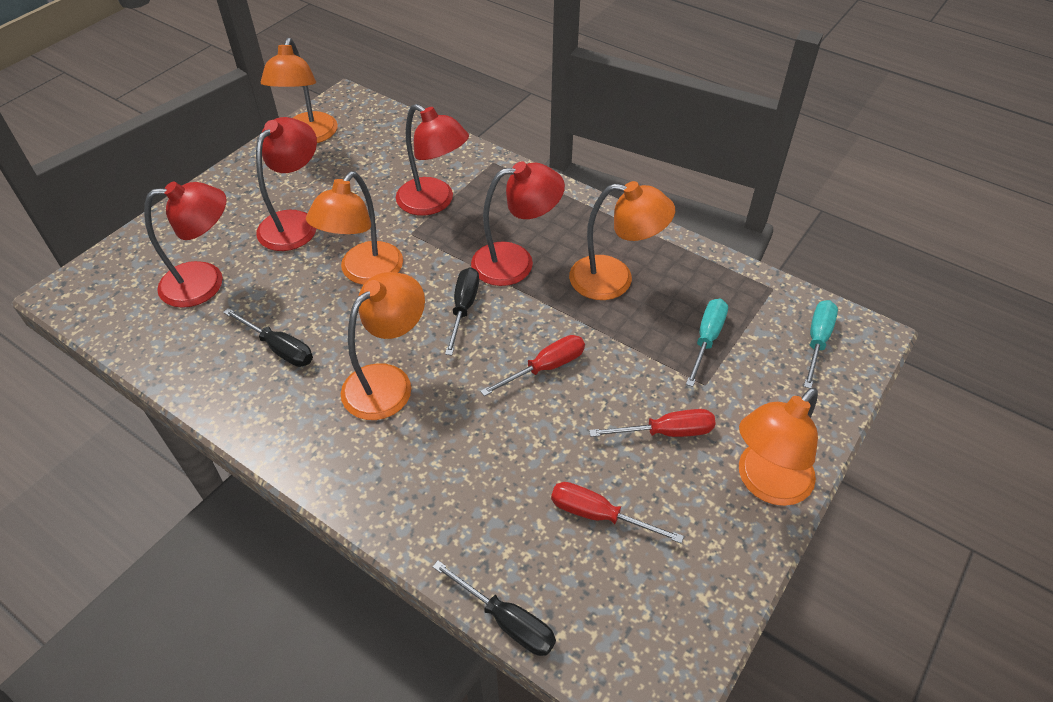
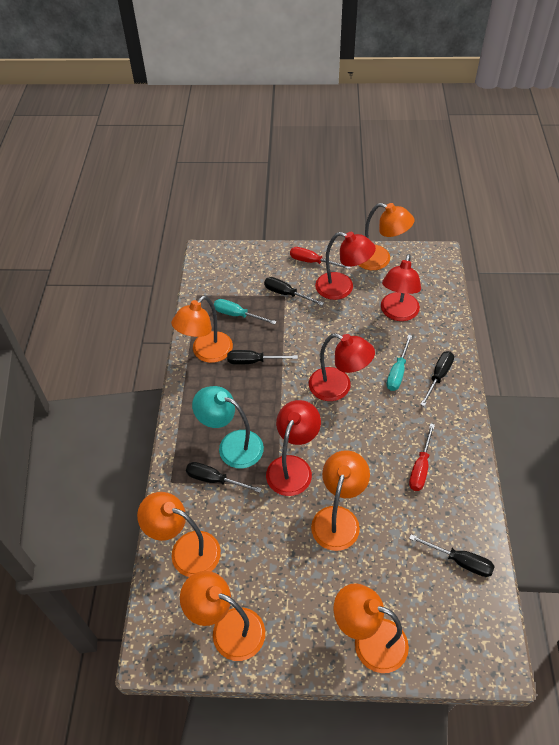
black screwdriver: 3 -> 5
orange lamp: 5 -> 6
red screwdriver: 3 -> 2
turquoise lamp: 0 -> 1

